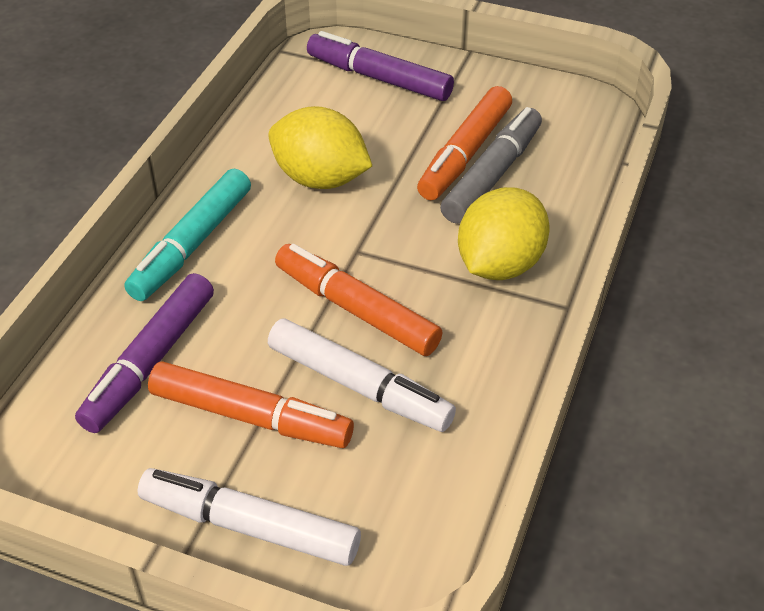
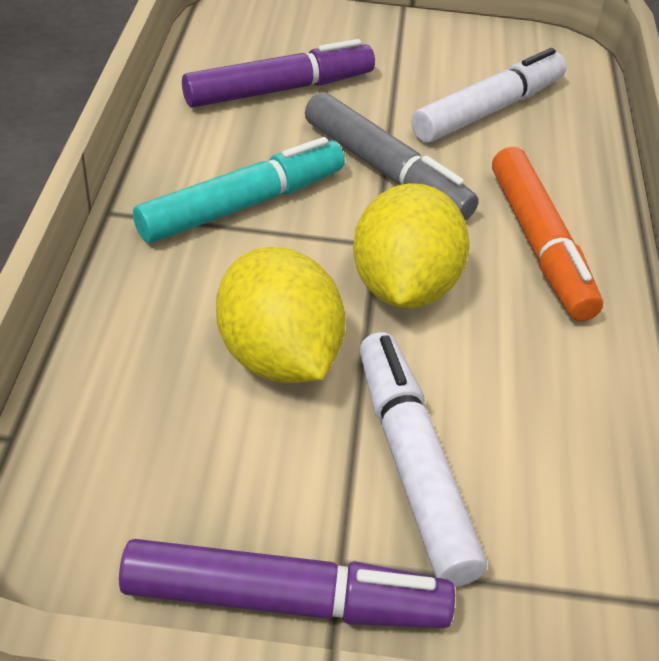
orange marker: 3 -> 1

